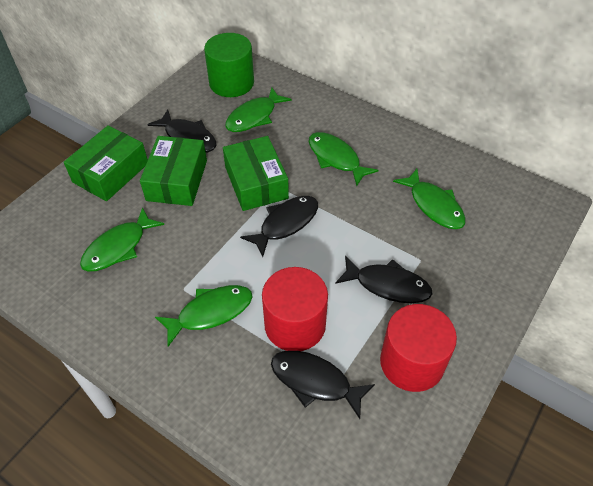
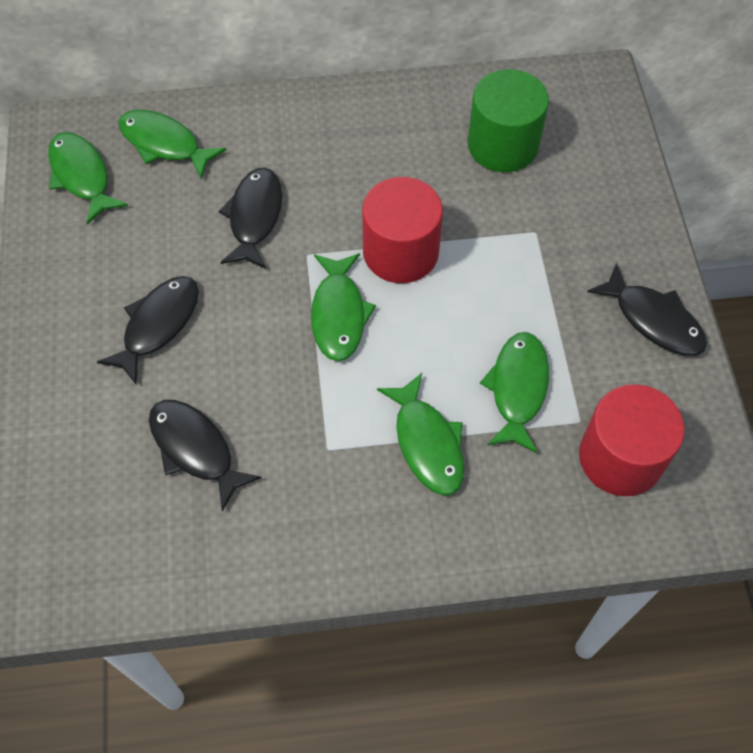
green box: 3 -> 0

